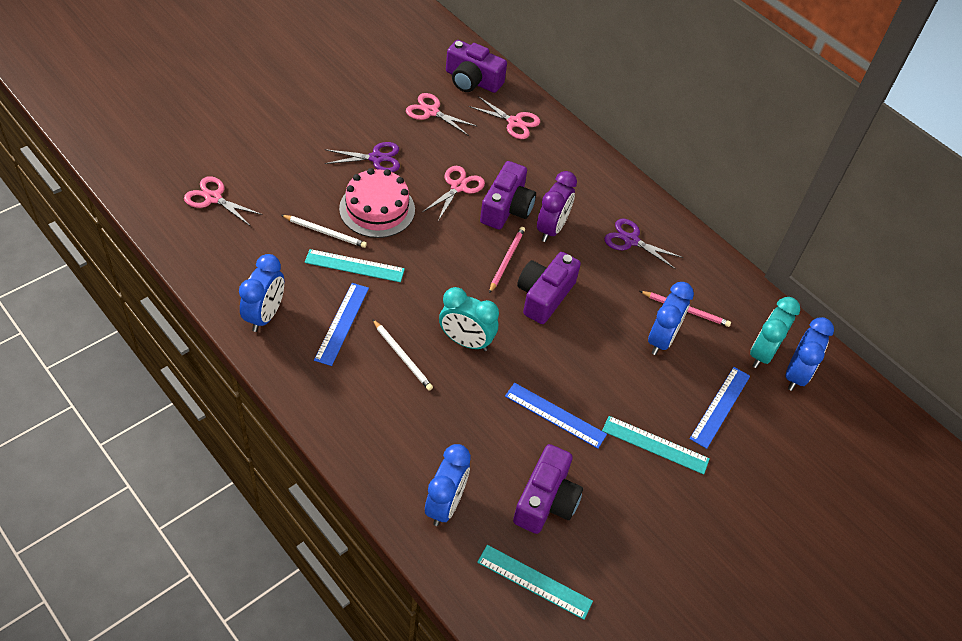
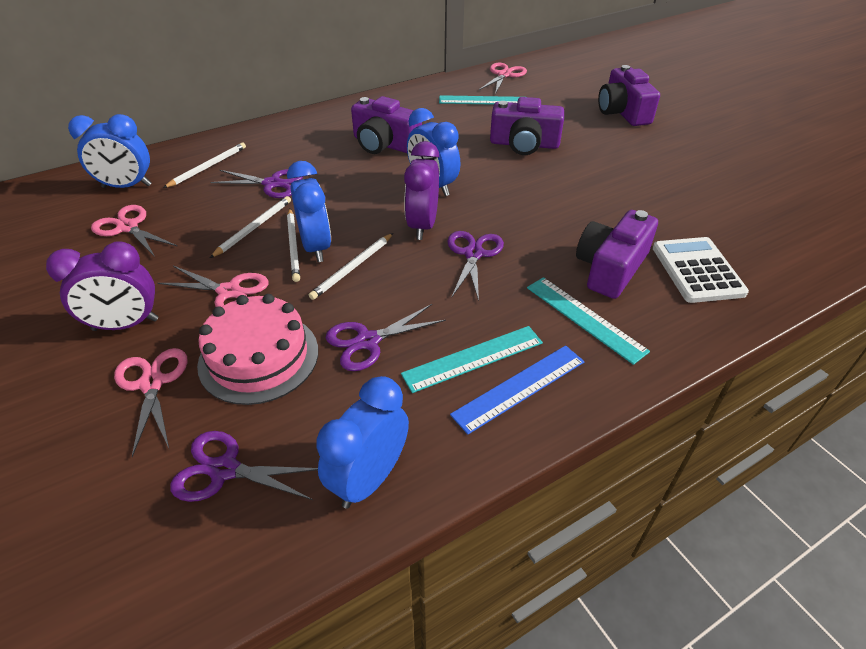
blue ruler: 3 -> 1
pink pencil: 2 -> 0
purple clock: 1 -> 2
purple scissors: 2 -> 4
turquoise clock: 2 -> 0
white calculator: 0 -> 1
white pencil: 2 -> 4

